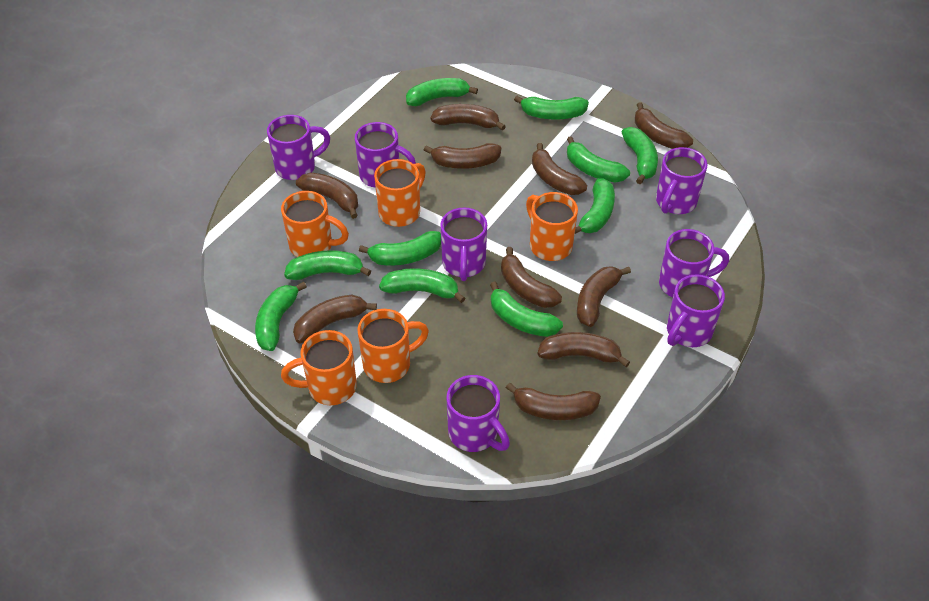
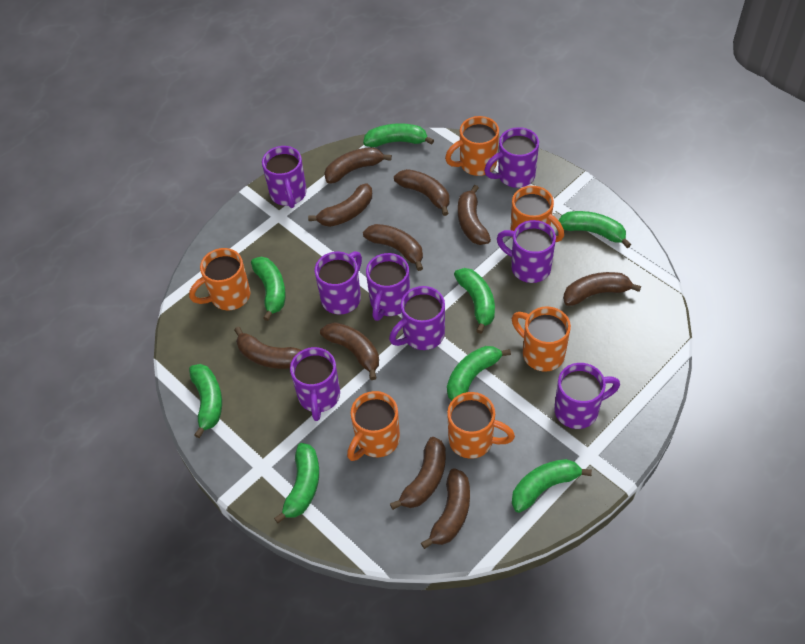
green banana: 10 -> 8
orange mug: 5 -> 6
purple mug: 7 -> 8

